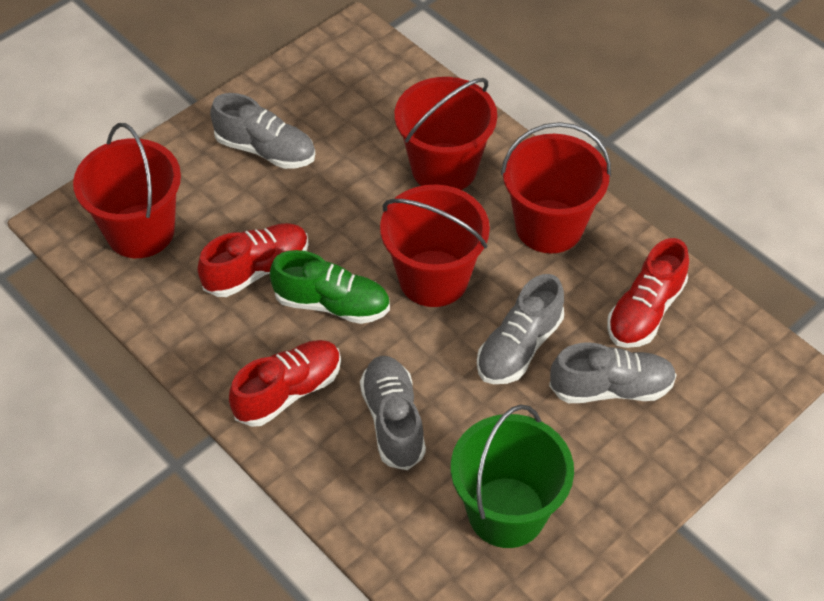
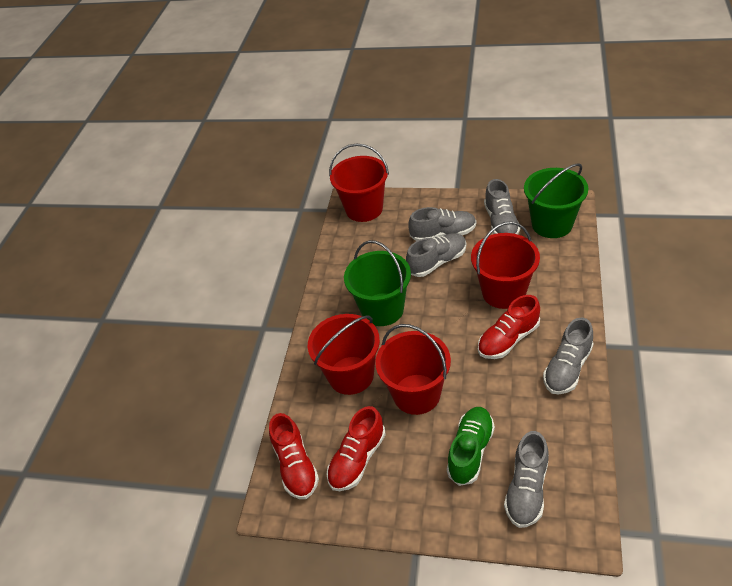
green bucket: 1 -> 2
grey shoe: 4 -> 5

